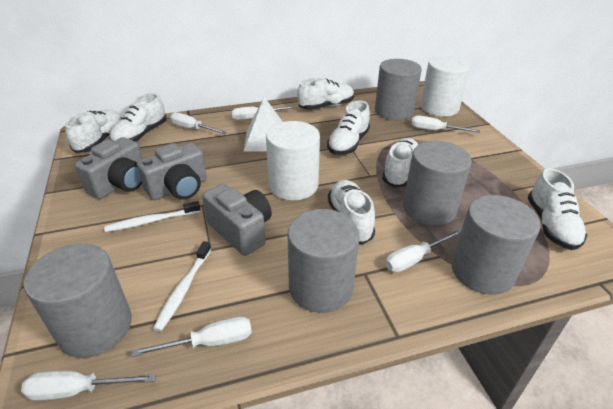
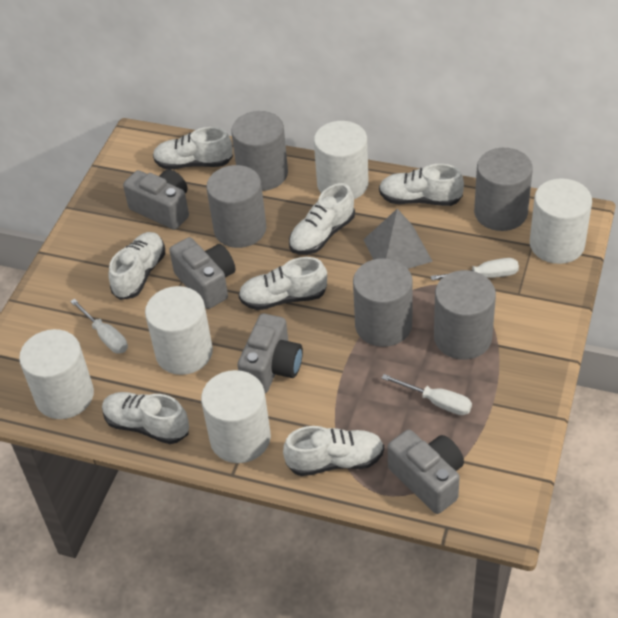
grey camera: 3 -> 4
grey pyramid: 0 -> 1
white cylinder: 2 -> 5
white pyramid: 1 -> 0
white screwdriver: 6 -> 3
white toothbrush: 2 -> 0

